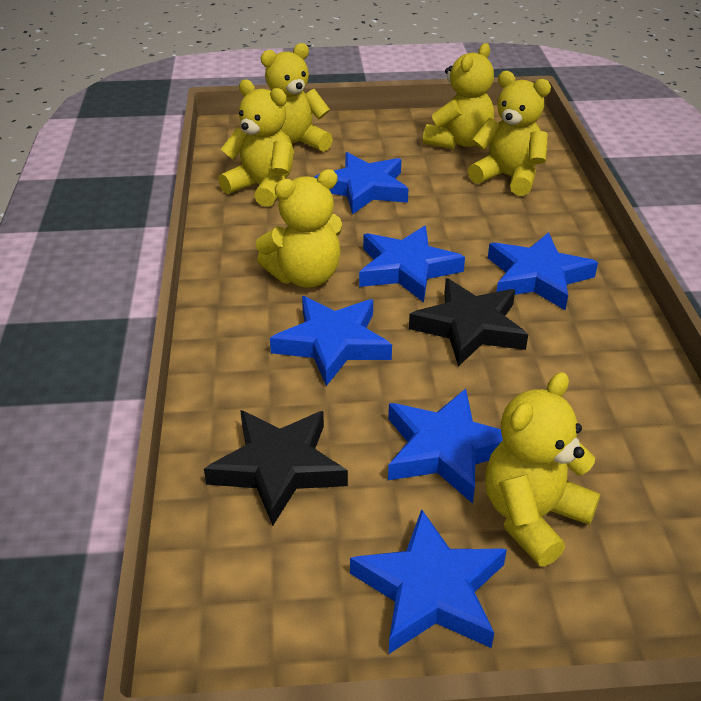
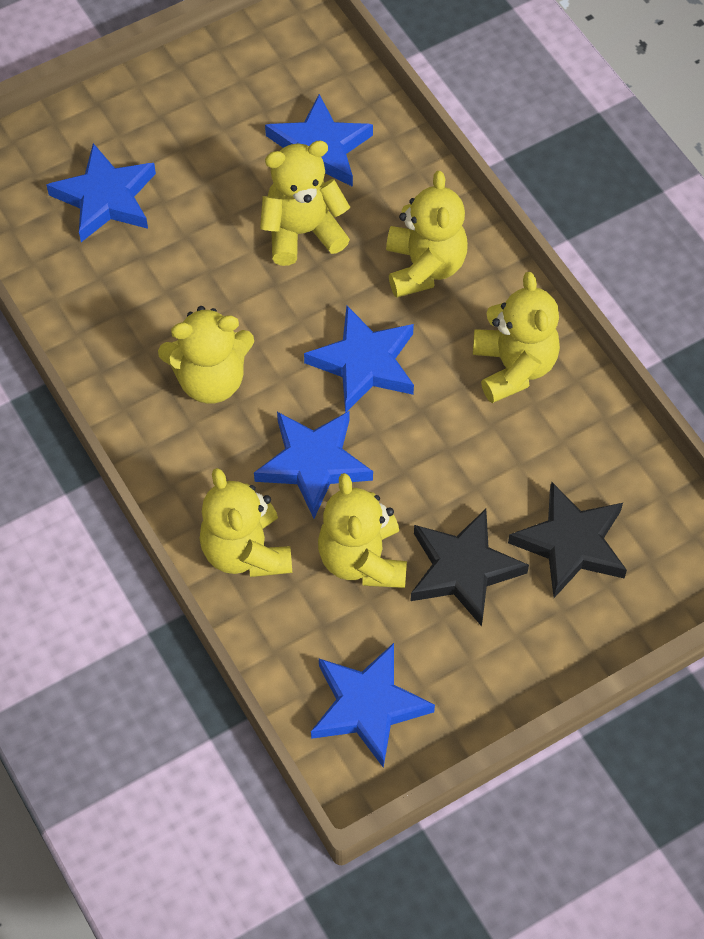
blue star: 6 -> 5

